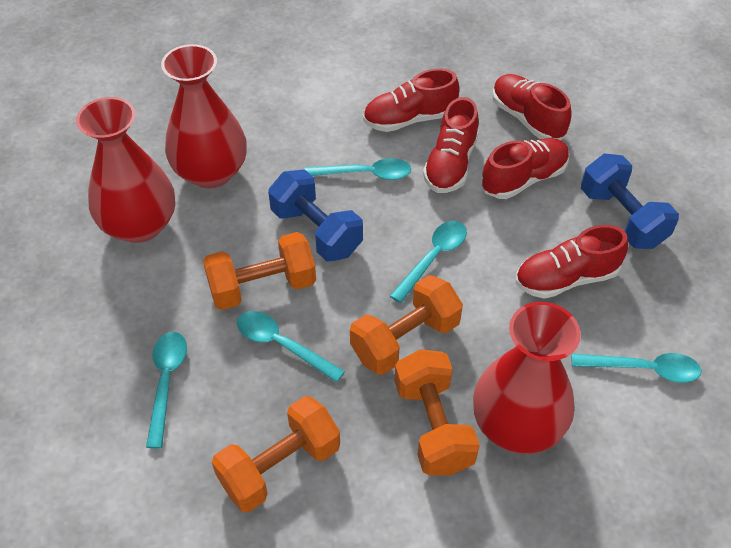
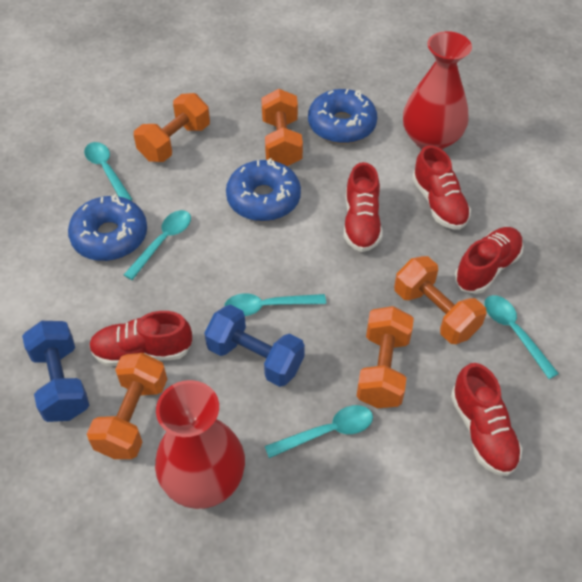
blue donut: 0 -> 3
orange dumbbell: 4 -> 5
red vase: 3 -> 2

